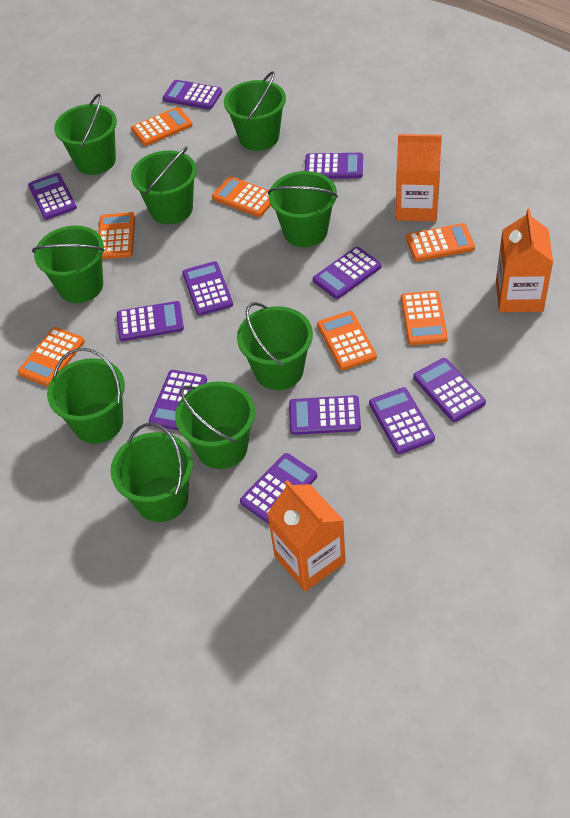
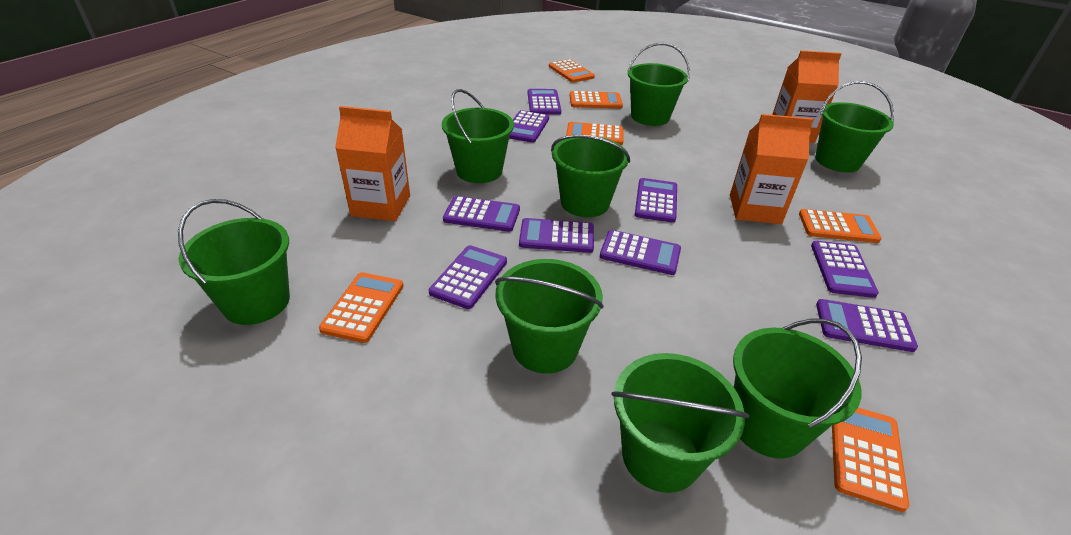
green bucket: 9 -> 8
orange calculator: 7 -> 6
purple calculator: 11 -> 9

